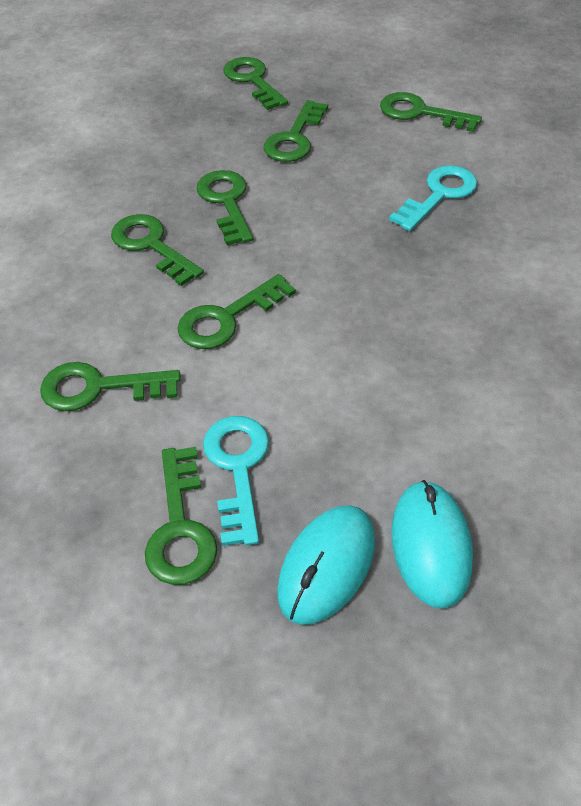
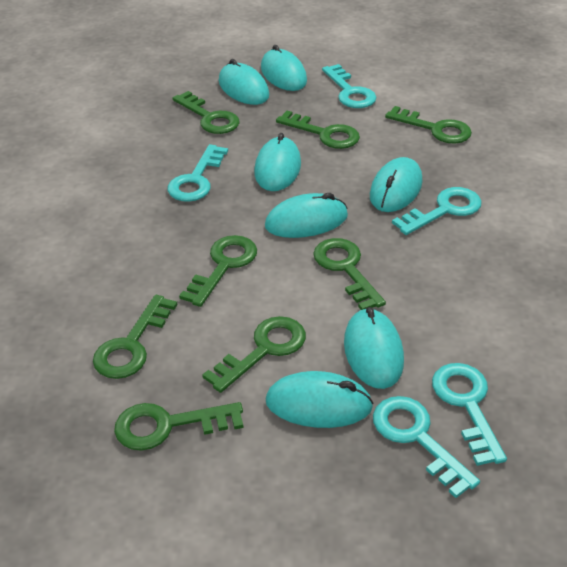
turquoise key: 2 -> 5
turquoise mouse: 2 -> 7

